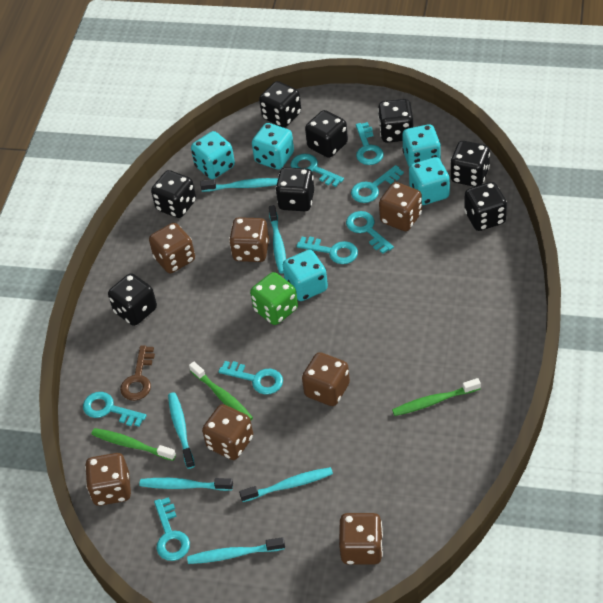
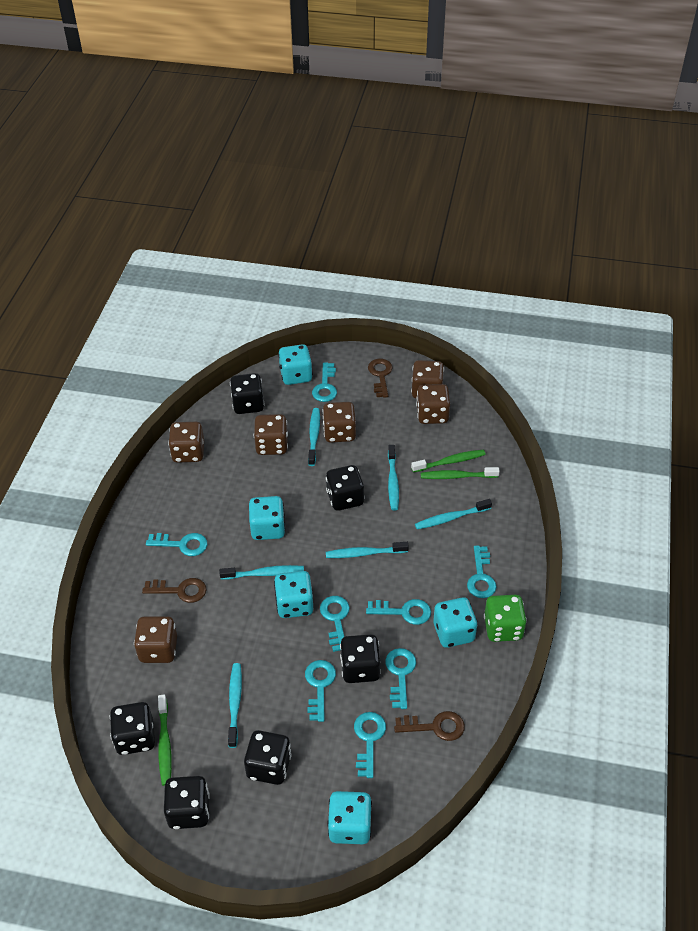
black dice: 8 -> 6
brown dice: 7 -> 6
brown key: 1 -> 3

